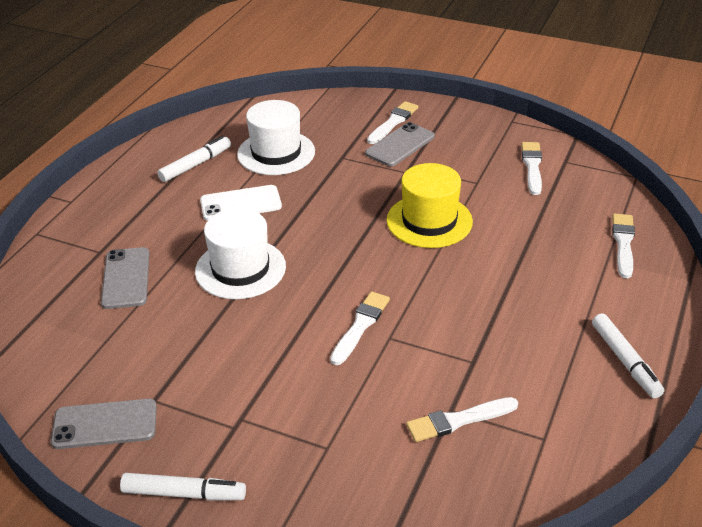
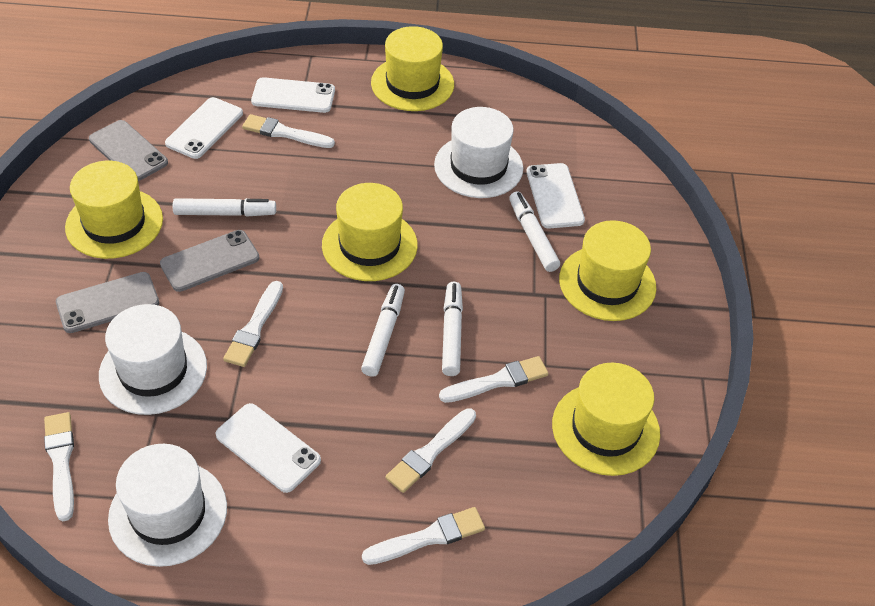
white brush: 5 -> 6
white hat: 2 -> 3
white marker: 3 -> 4
white phone: 1 -> 4
yellow hat: 1 -> 5

